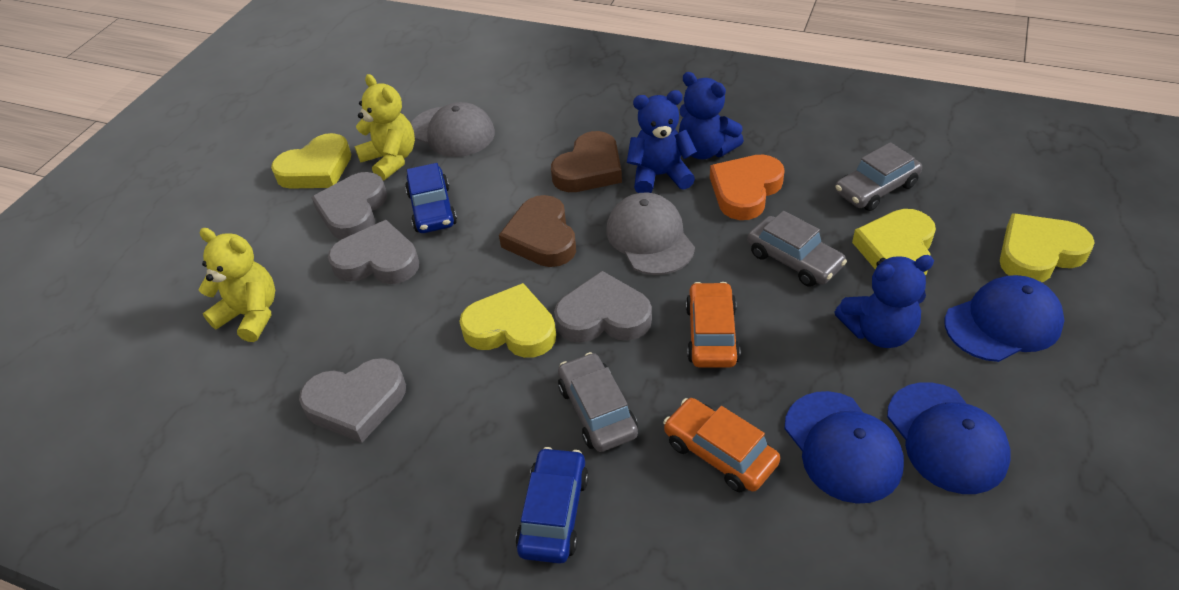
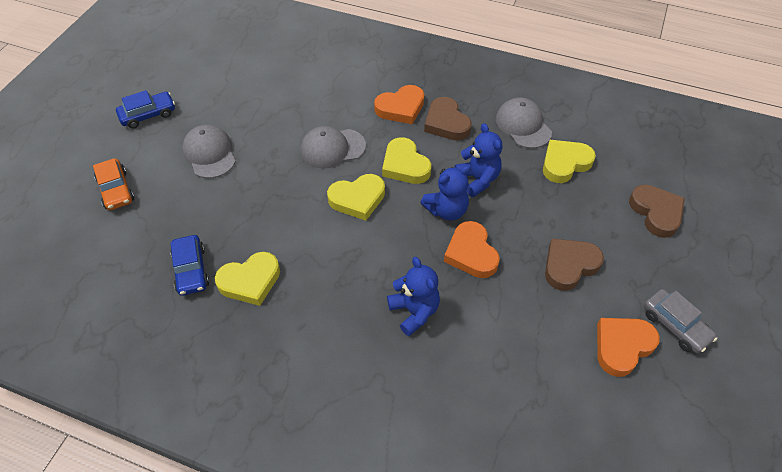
blue cap: 3 -> 0
brown heart: 2 -> 3
grey cap: 2 -> 3
grey car: 3 -> 1
grey heart: 4 -> 0
orange car: 2 -> 1
orange heart: 1 -> 3
yellow teddy bear: 2 -> 0

